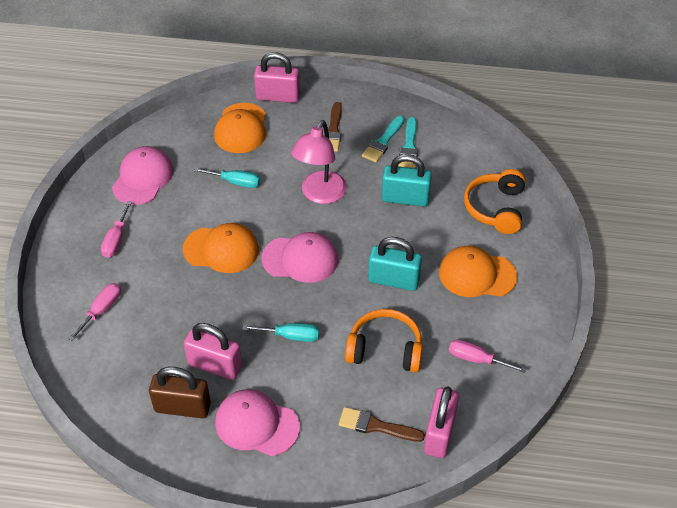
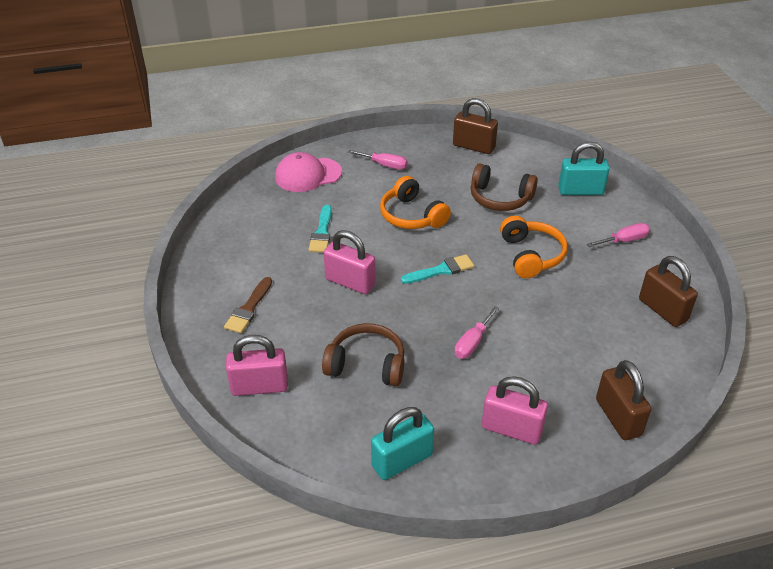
brown brush: 2 -> 1
brown headphones: 0 -> 2
brown padlock: 1 -> 3
orange cap: 3 -> 0
pink cap: 3 -> 1
pink lamp: 1 -> 0
turquoise screwdriver: 2 -> 0

